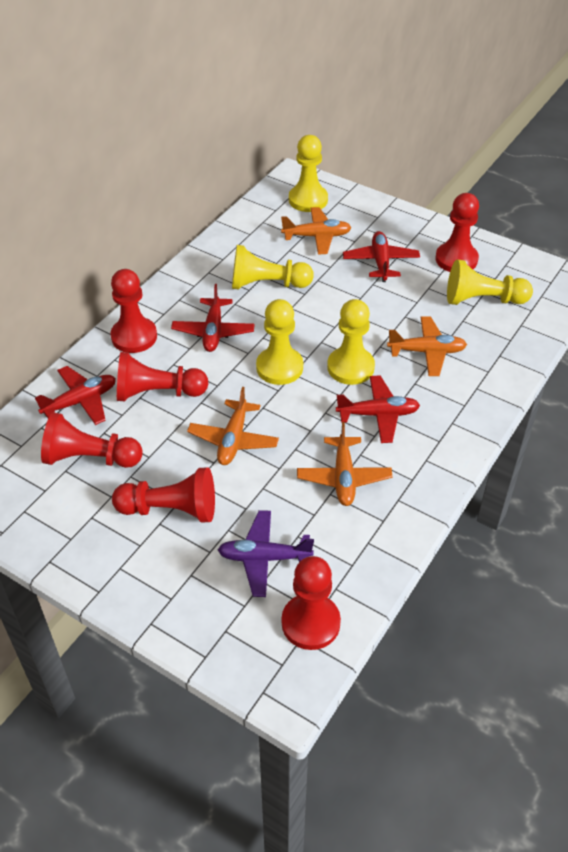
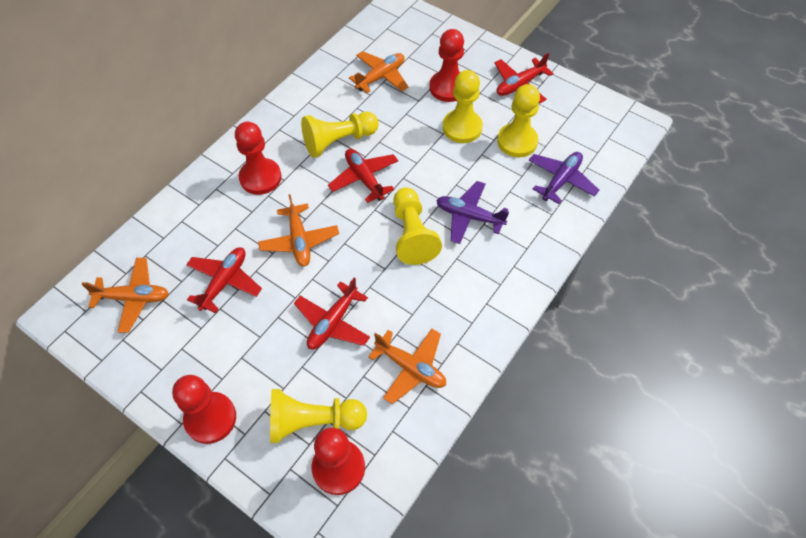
purple plane: 1 -> 2
red pawn: 6 -> 4

